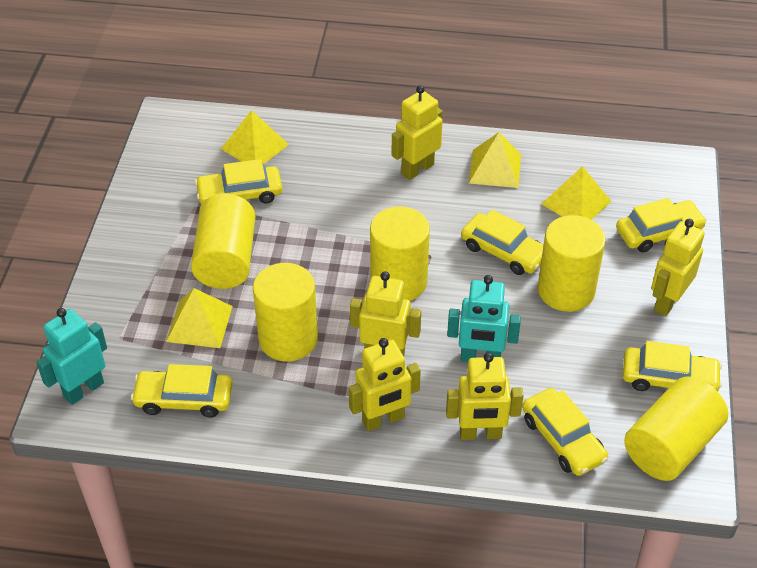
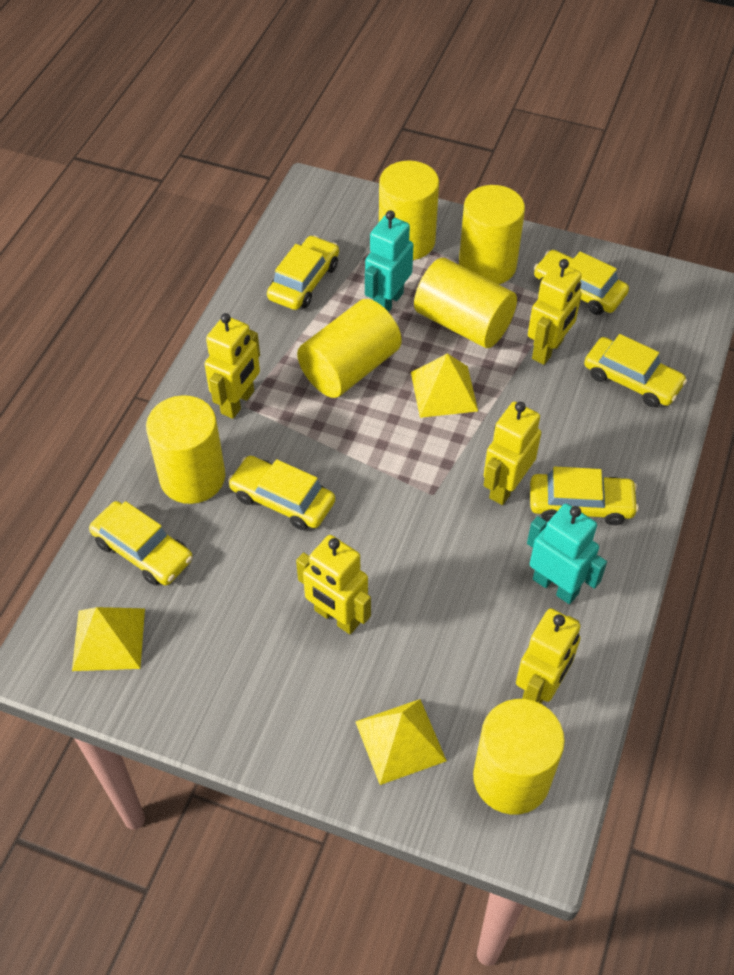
yellow cylinder: 5 -> 6
yellow pyramid: 4 -> 3

